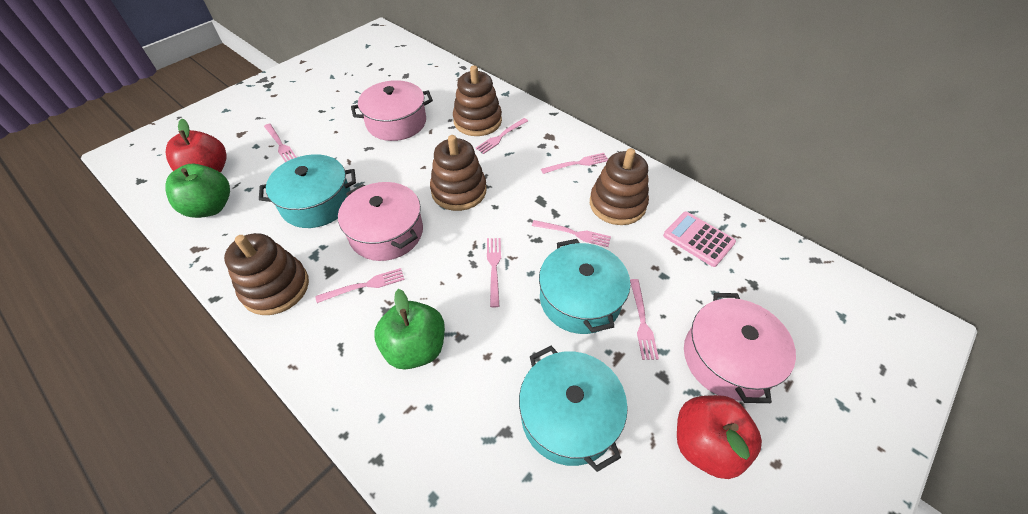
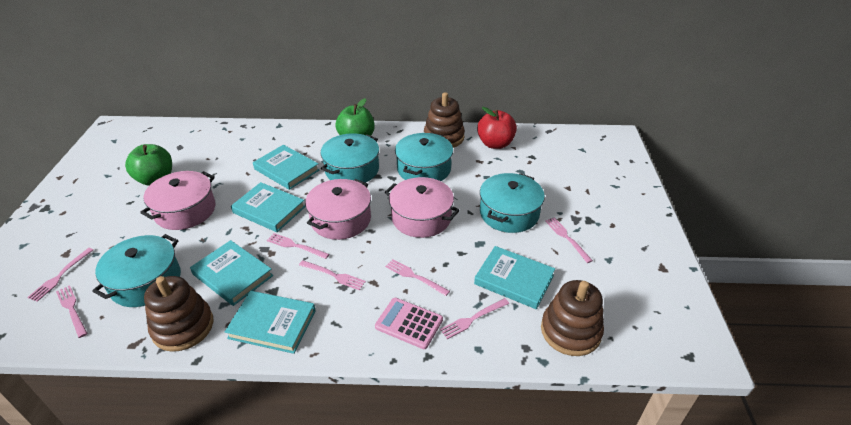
brown stacking toy: 4 -> 3
red apple: 2 -> 1
turquoise book: 0 -> 5
turquoise pot: 3 -> 4

